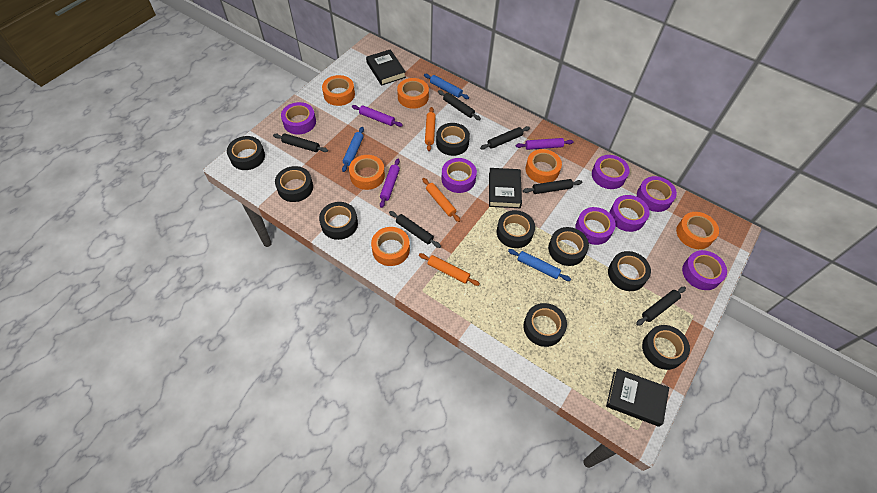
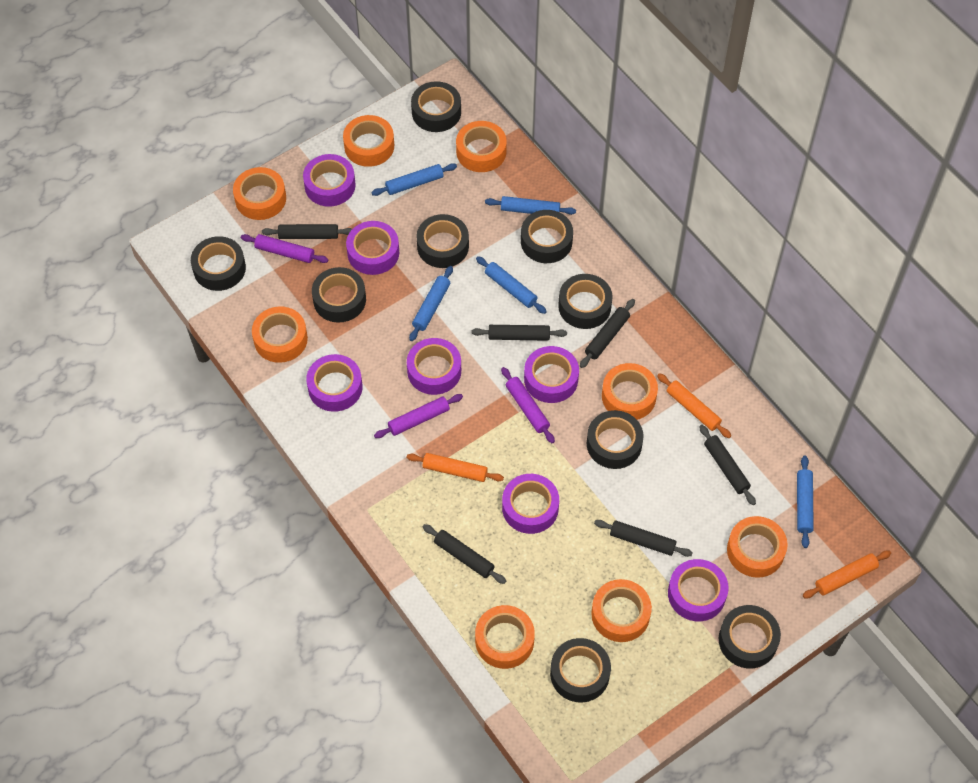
black book: 3 -> 0
blue rolling pin: 3 -> 5
orange tape: 6 -> 8

